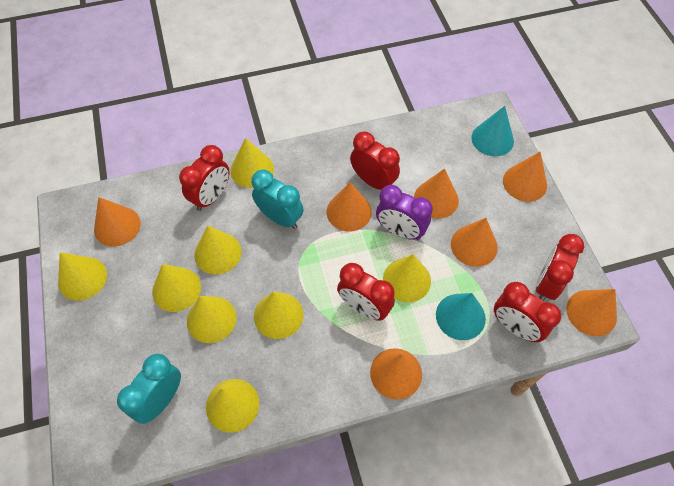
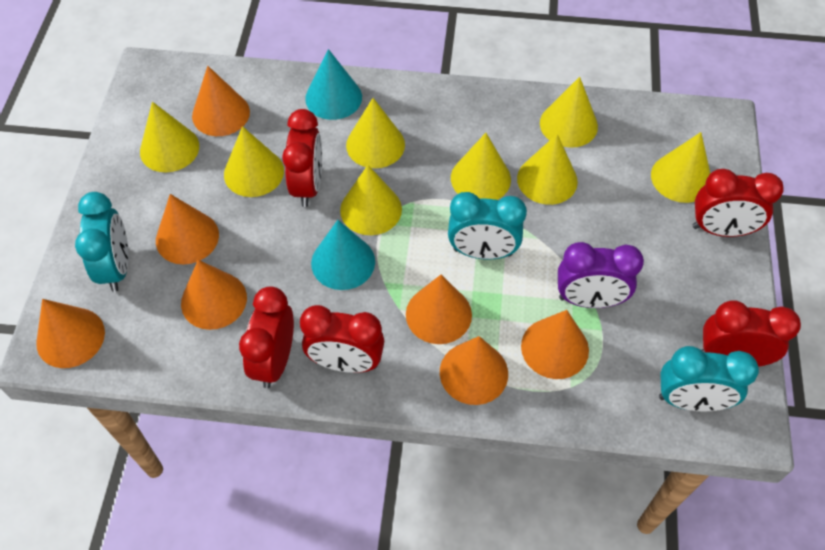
turquoise clock: 2 -> 3

